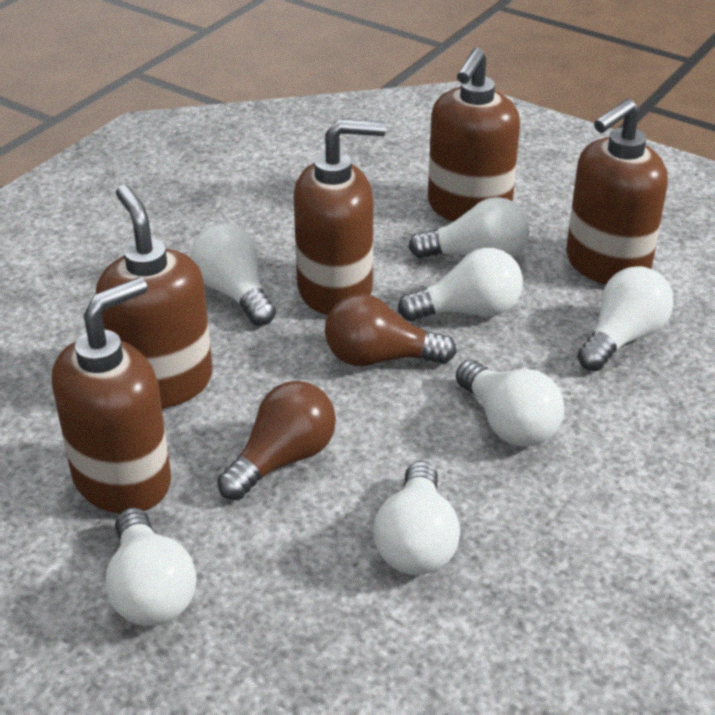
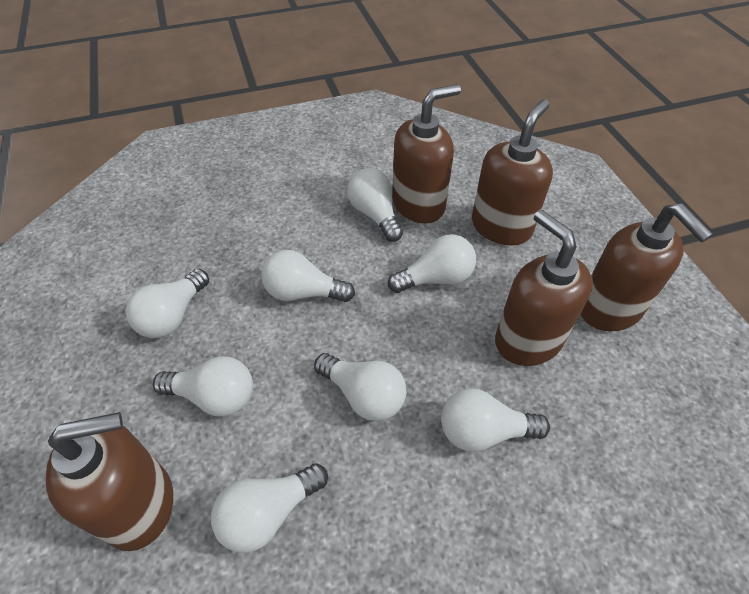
brown light bulb: 2 -> 0
white light bulb: 7 -> 8

